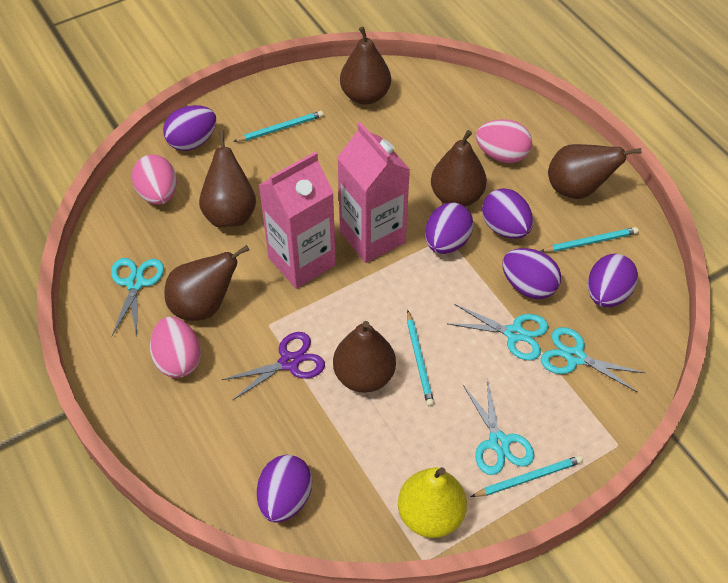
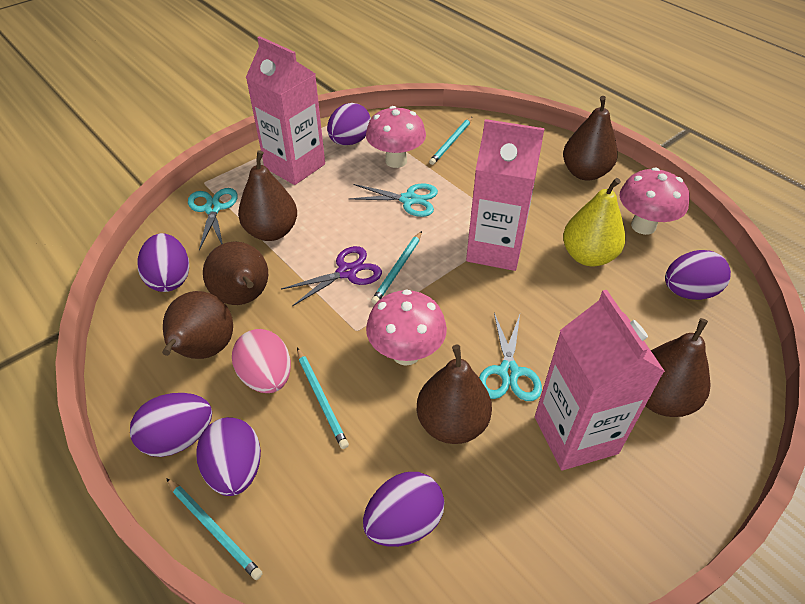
pink carton: 2 -> 3
pink egg: 3 -> 1
pink mushroom: 0 -> 3
turquoise scissors: 4 -> 3

